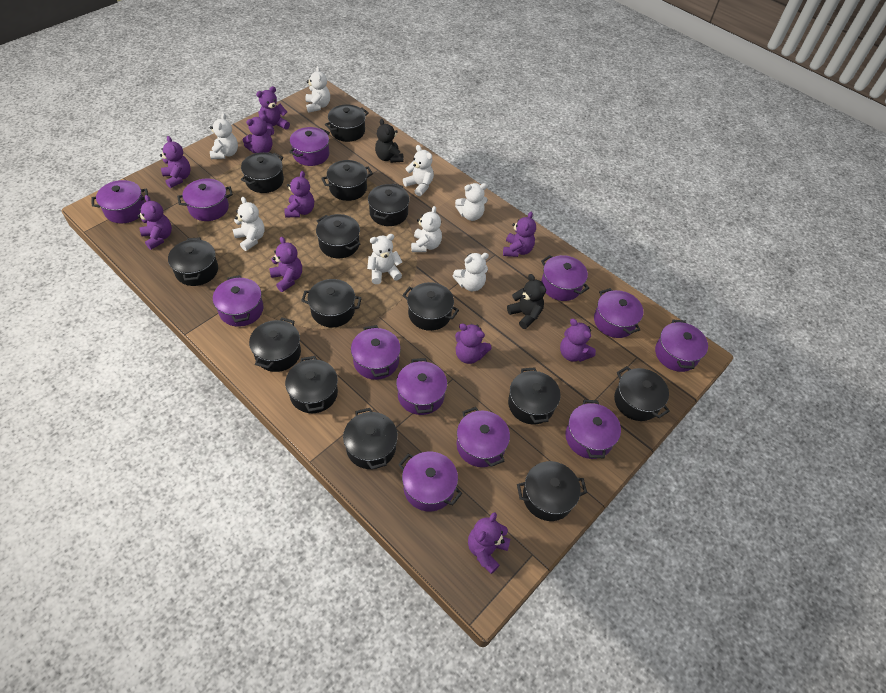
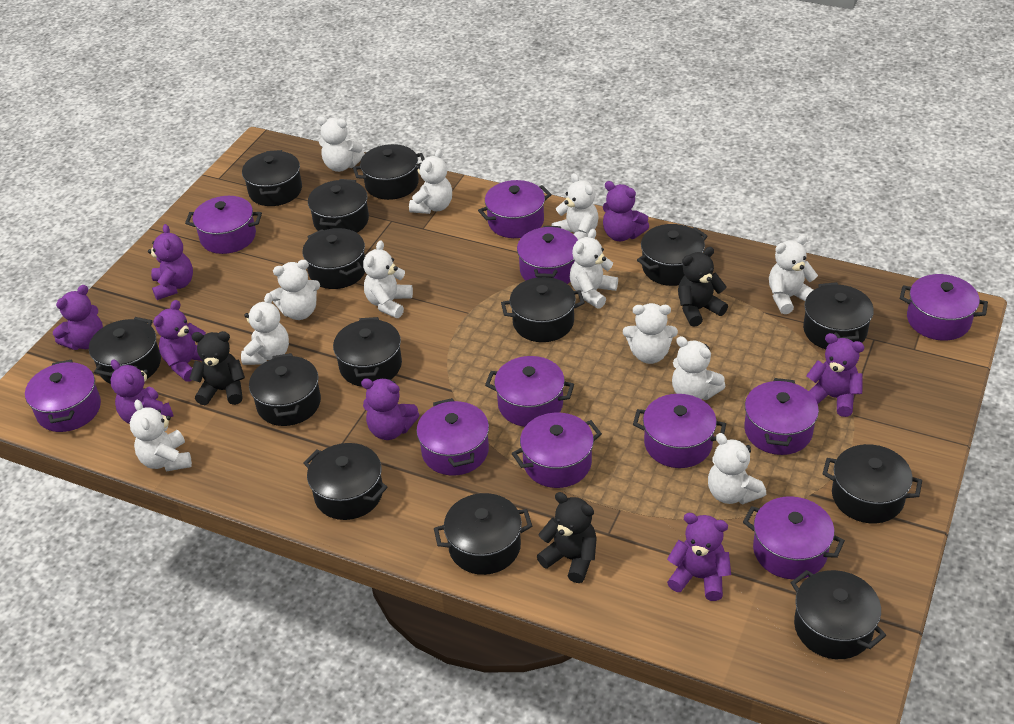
black teddy bear: 2 -> 3
purple pot: 12 -> 11
purple teddy bear: 10 -> 8
white teddy bear: 8 -> 12

